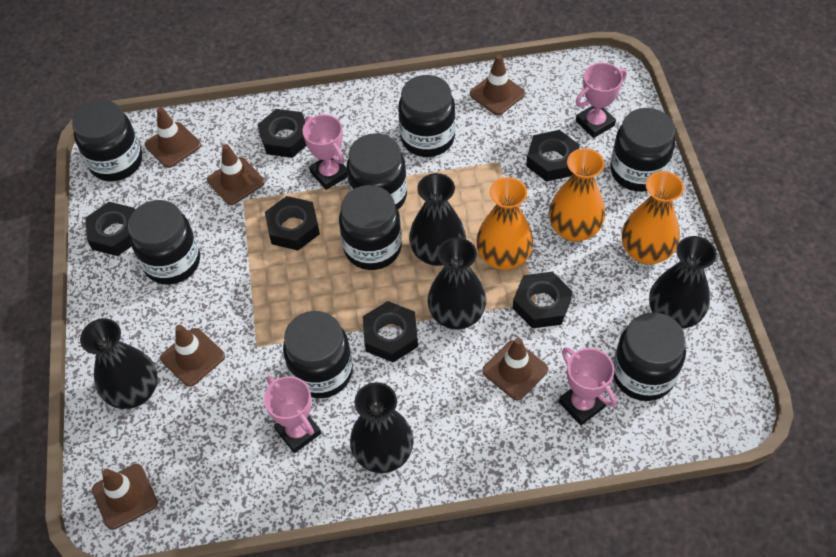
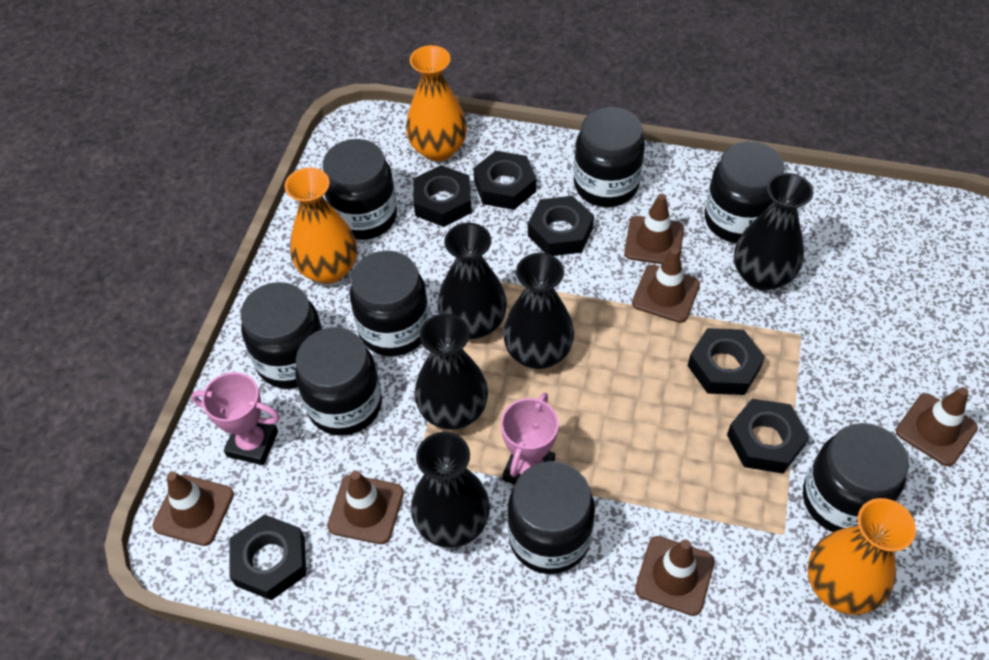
pink trophy: 4 -> 2

